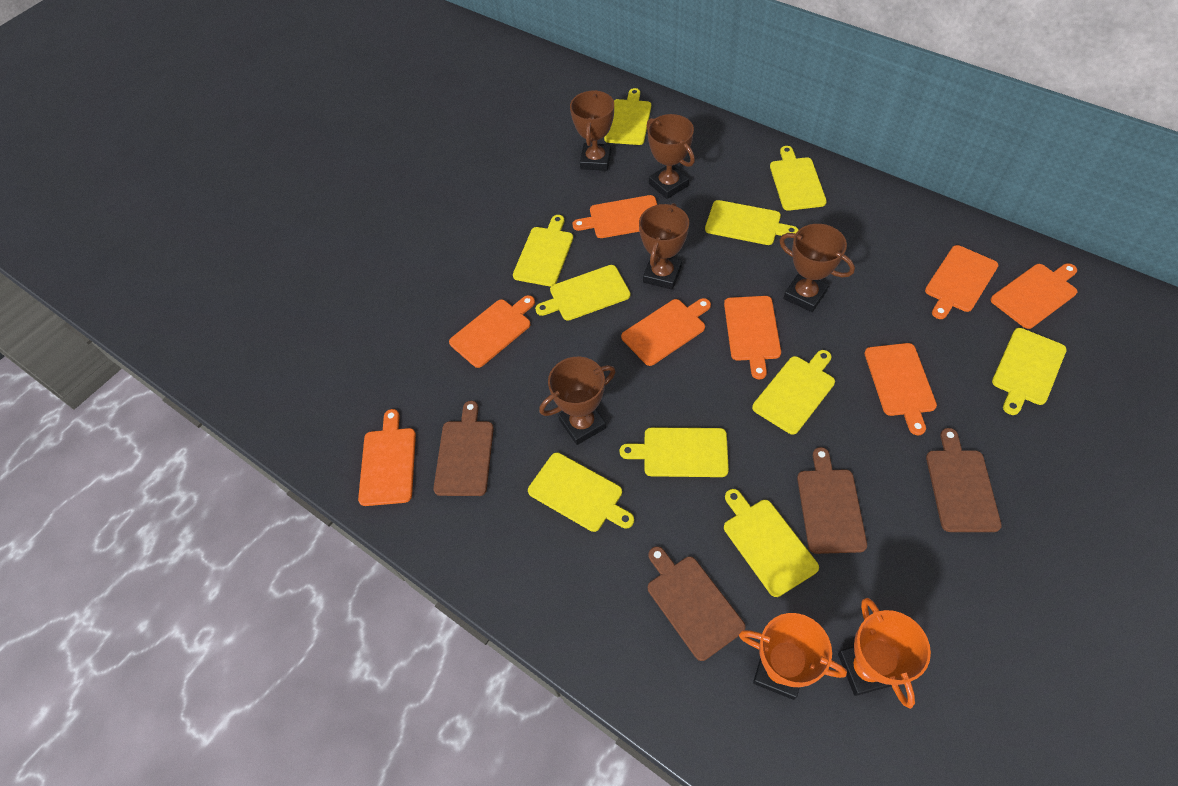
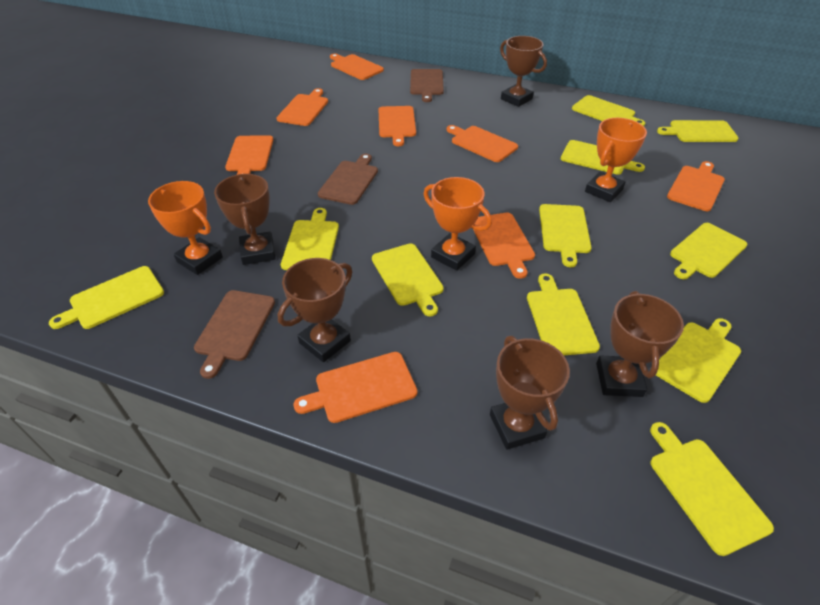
brown cutting board: 4 -> 3
orange trophy: 2 -> 3
yellow cutting board: 10 -> 11

